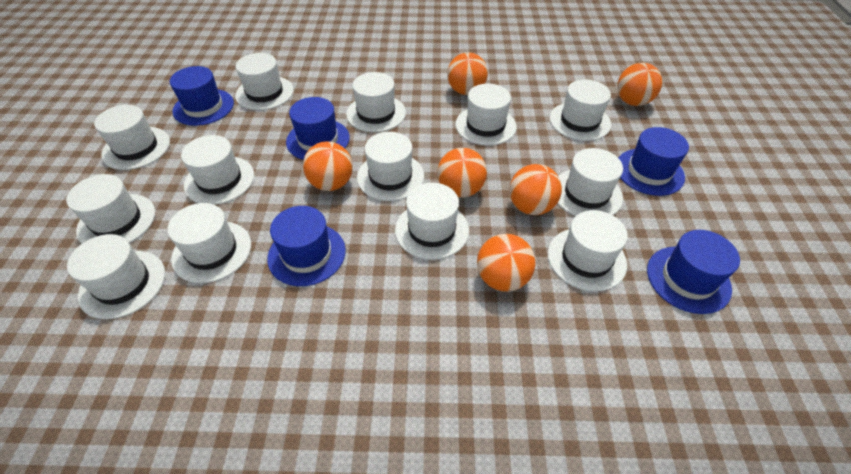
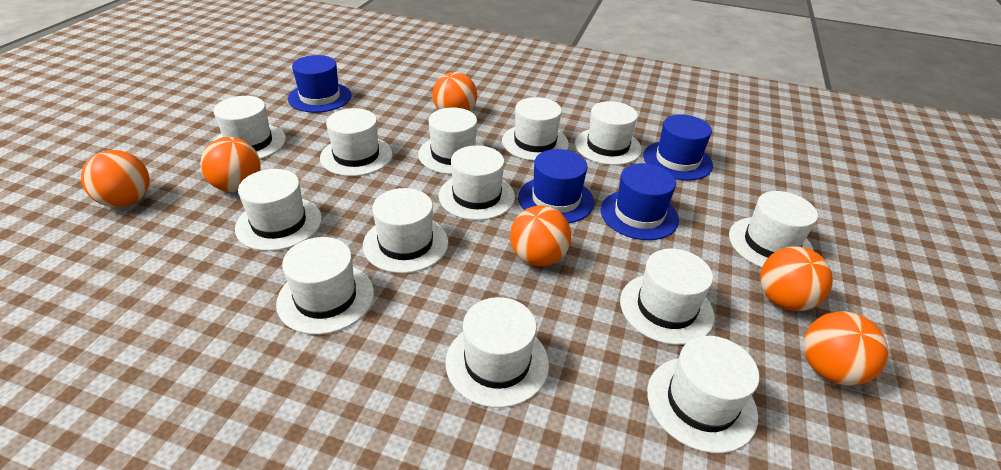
blue hat: 5 -> 4

